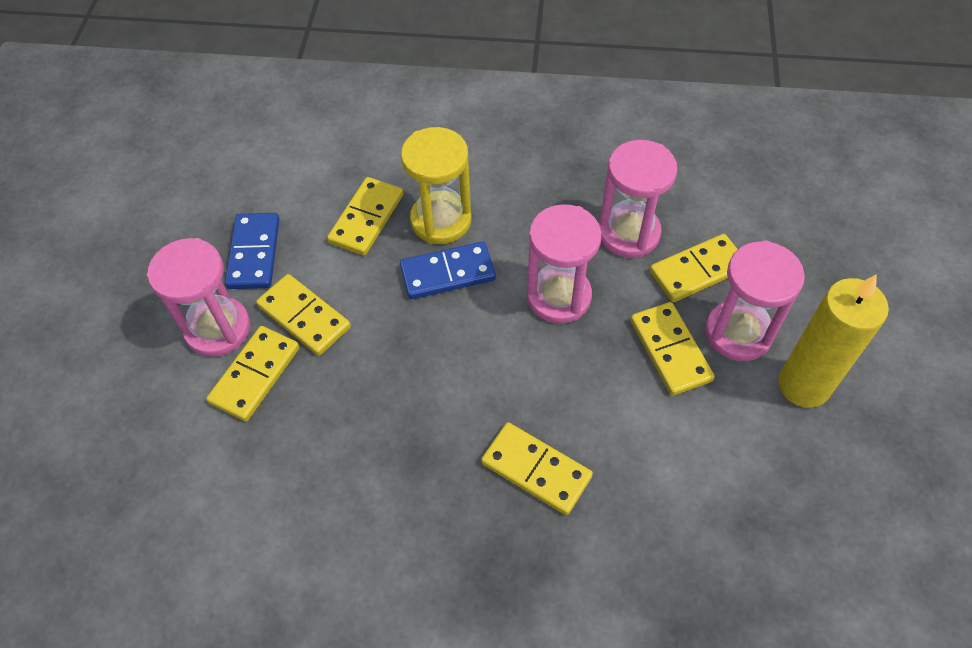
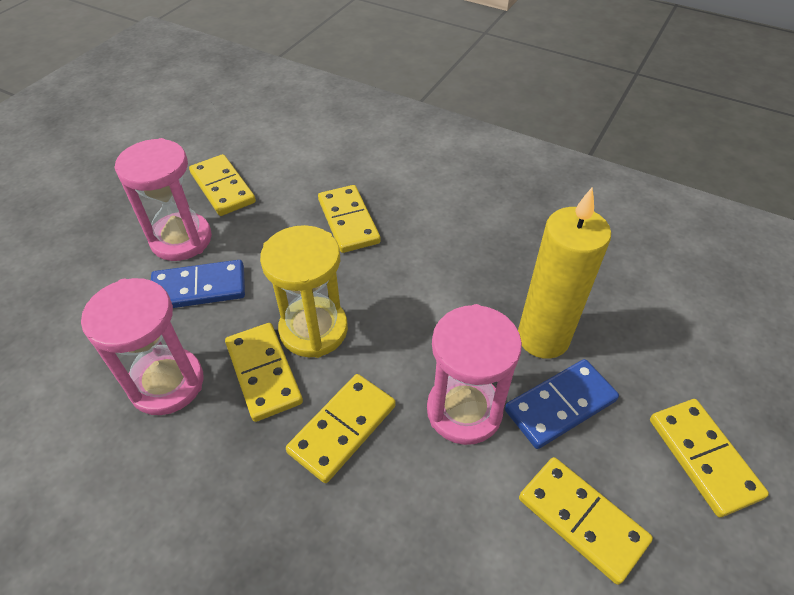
pink hourglass: 4 -> 3

